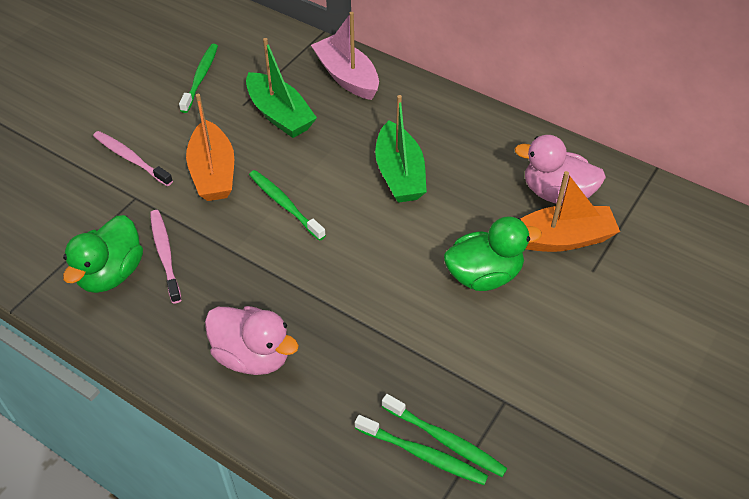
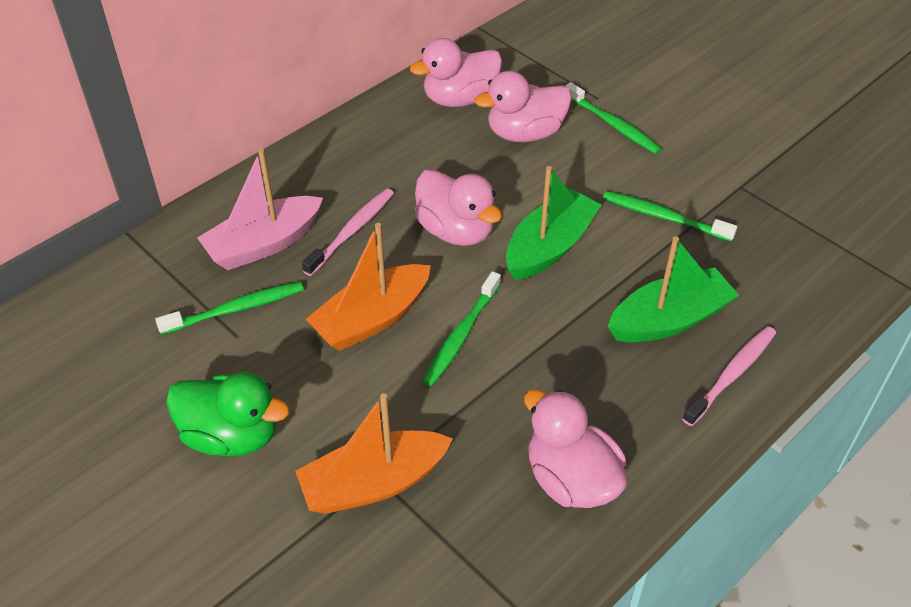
green duck: 2 -> 1
pink duck: 2 -> 4

